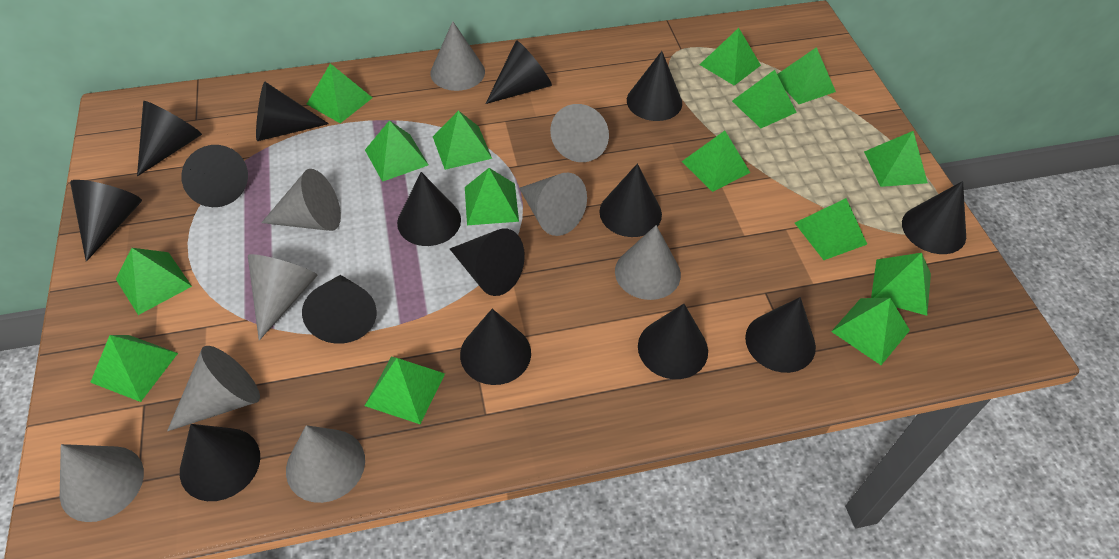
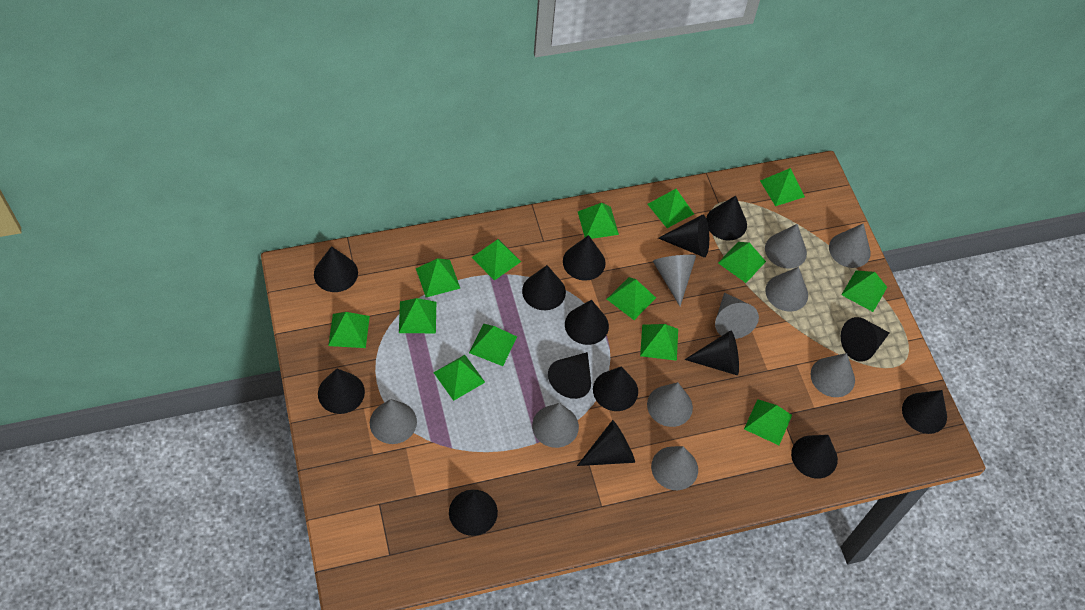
green pyramid: 15 -> 14
grey cone: 9 -> 10

